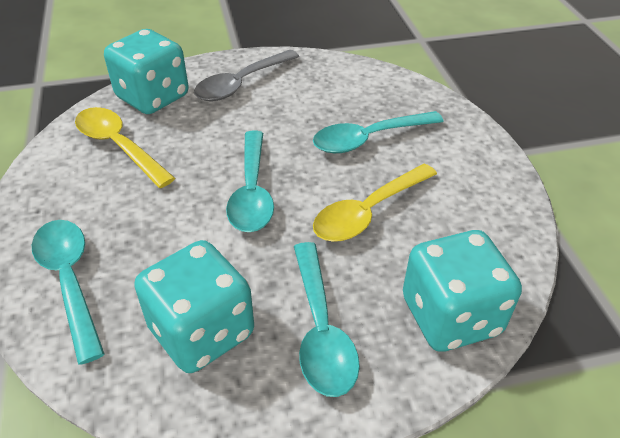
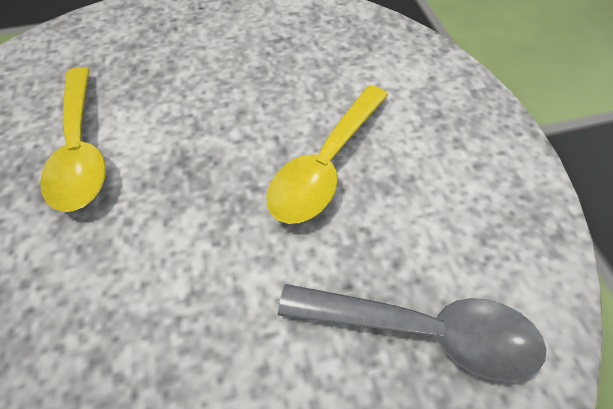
turquoise dice: 3 -> 0
turquoise spoon: 4 -> 0

